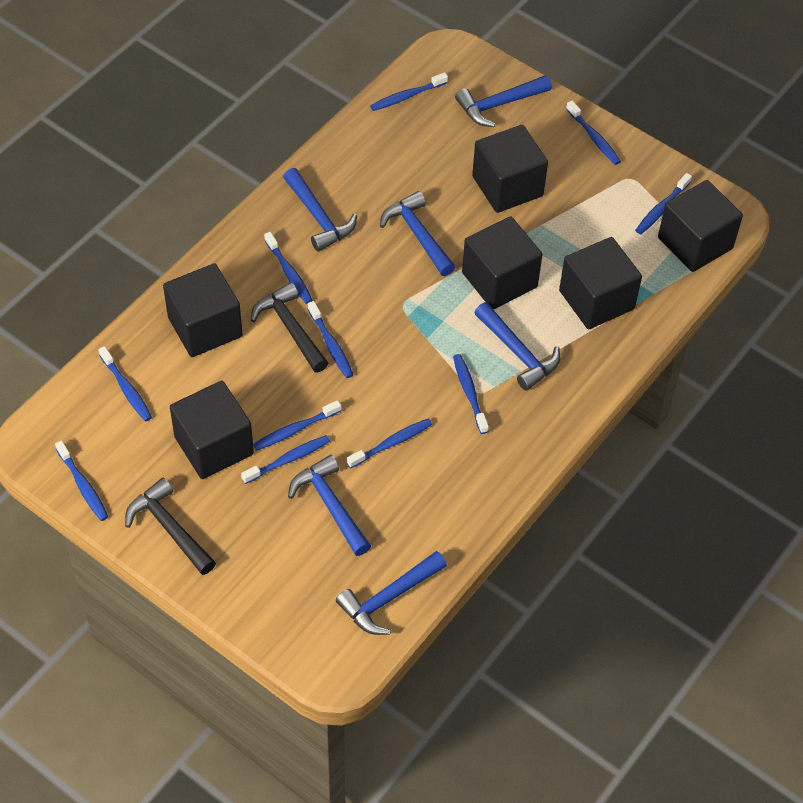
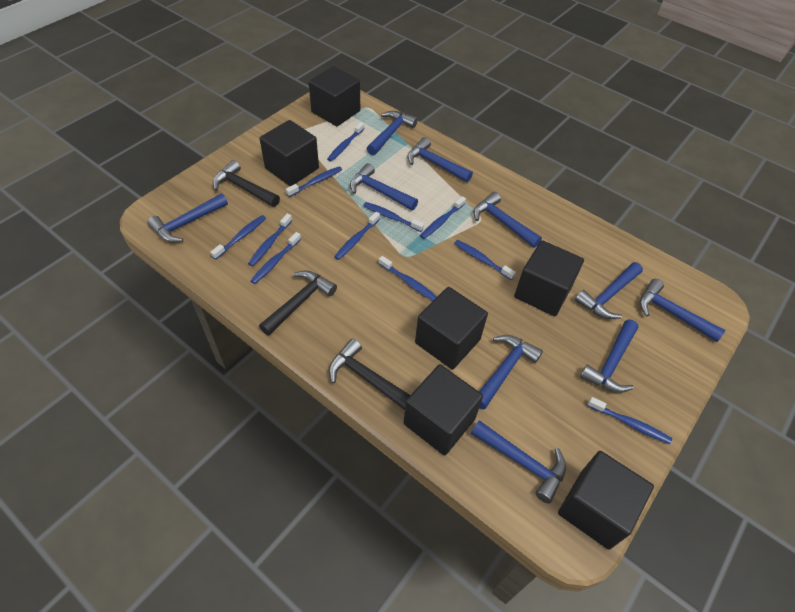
black hammer: 2 -> 3
blue hammer: 6 -> 10

